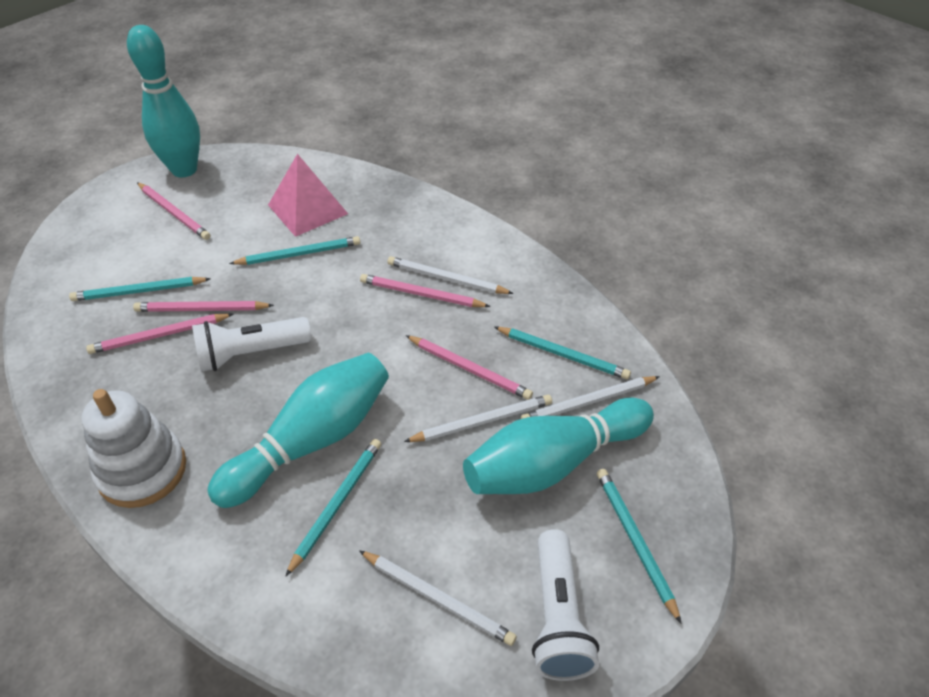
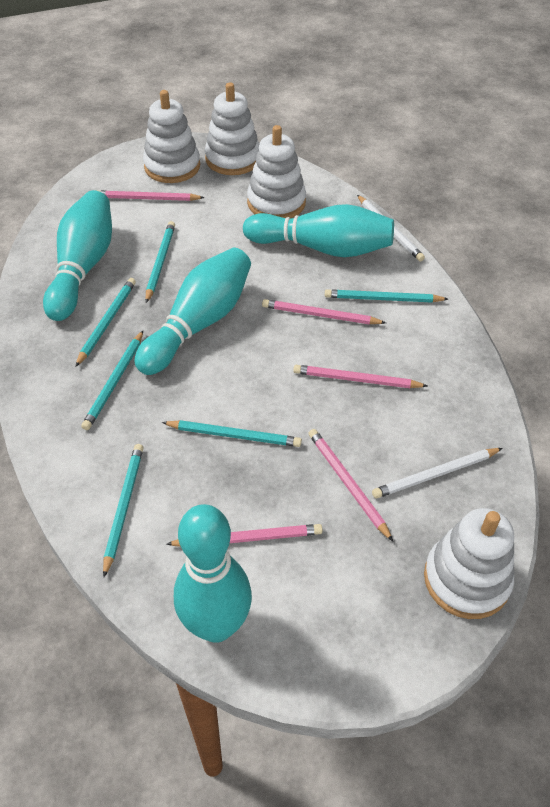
pink pyramid: 1 -> 0
turquoise bowling pin: 3 -> 4
turquoise pencil: 5 -> 6
white flashlight: 2 -> 0
white pencil: 4 -> 2
white stacking toy: 1 -> 4

